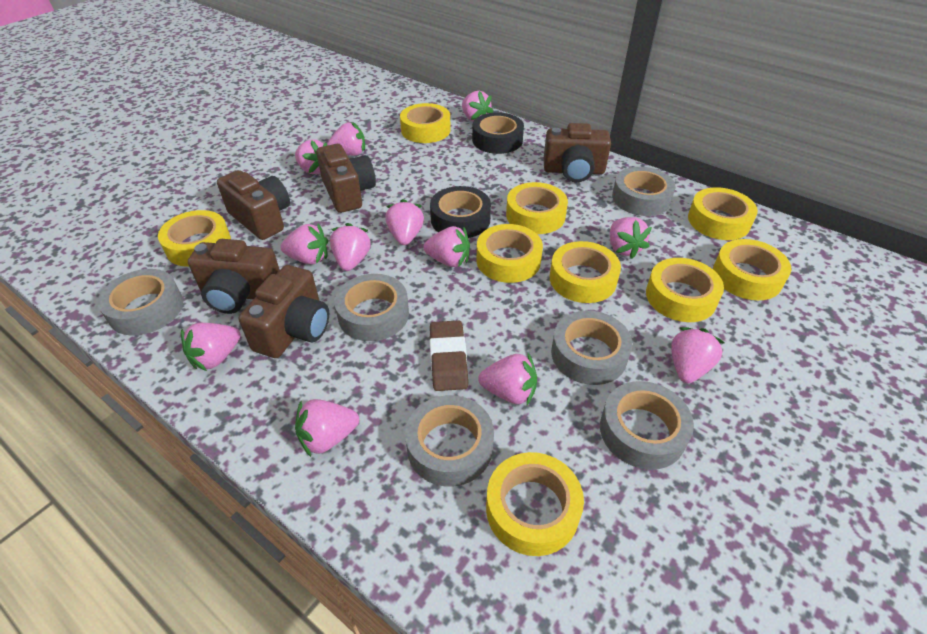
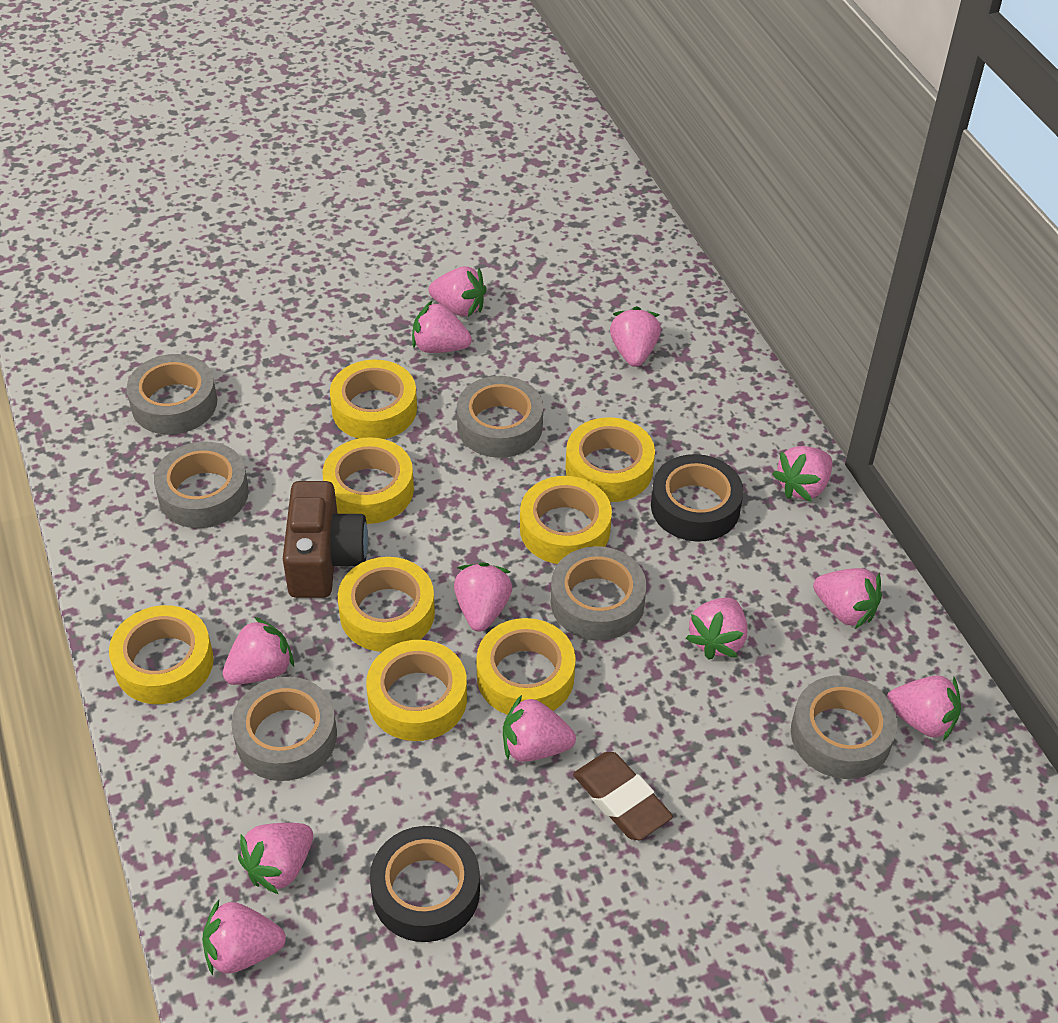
brown camera: 5 -> 1
yellow tape: 9 -> 8

